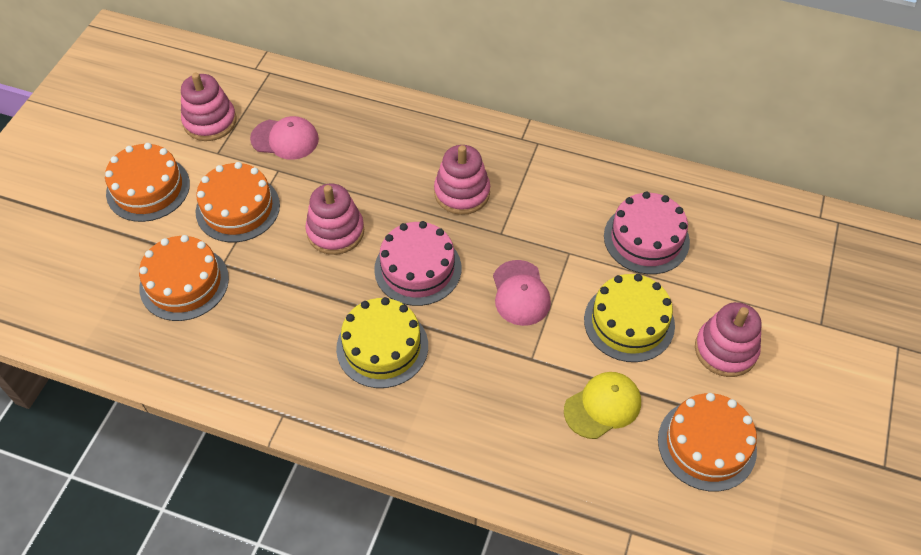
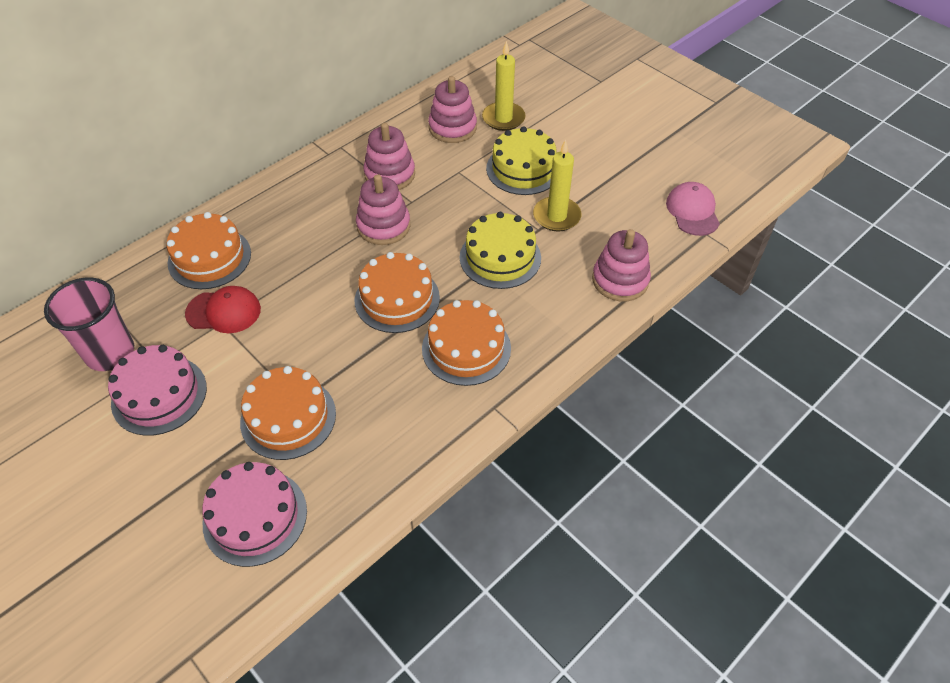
pink cap: 2 -> 1
pink cup: 0 -> 1
red cap: 0 -> 1
yellow candle: 0 -> 2
yellow cap: 1 -> 0

